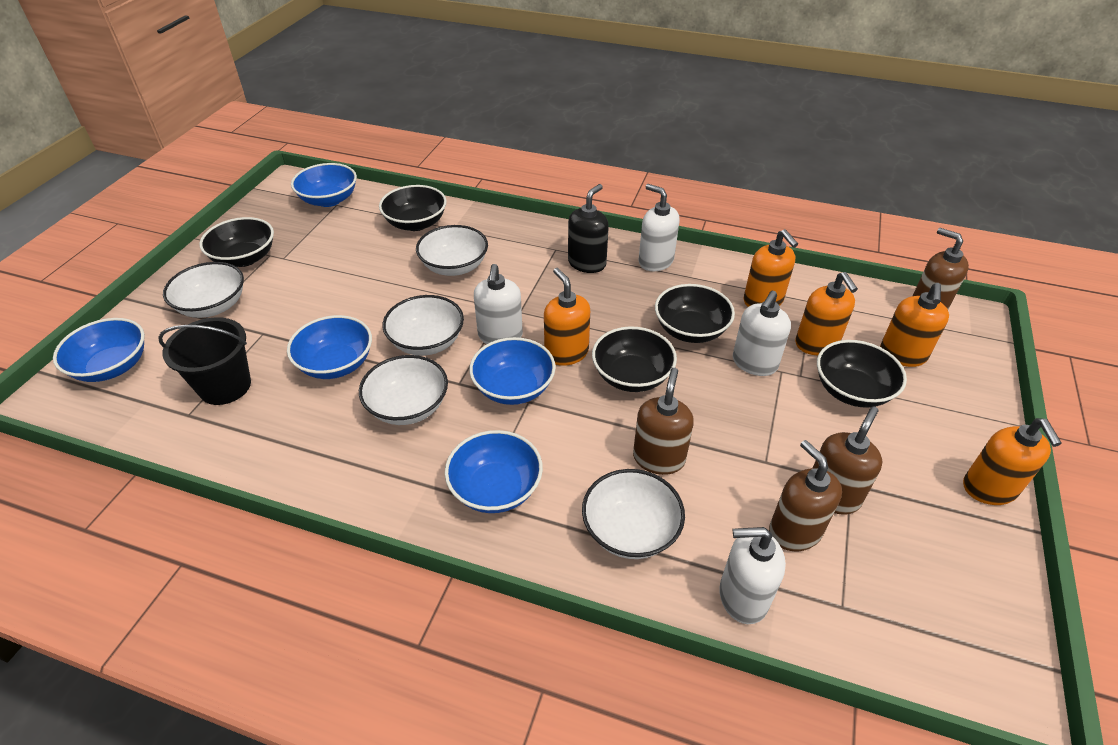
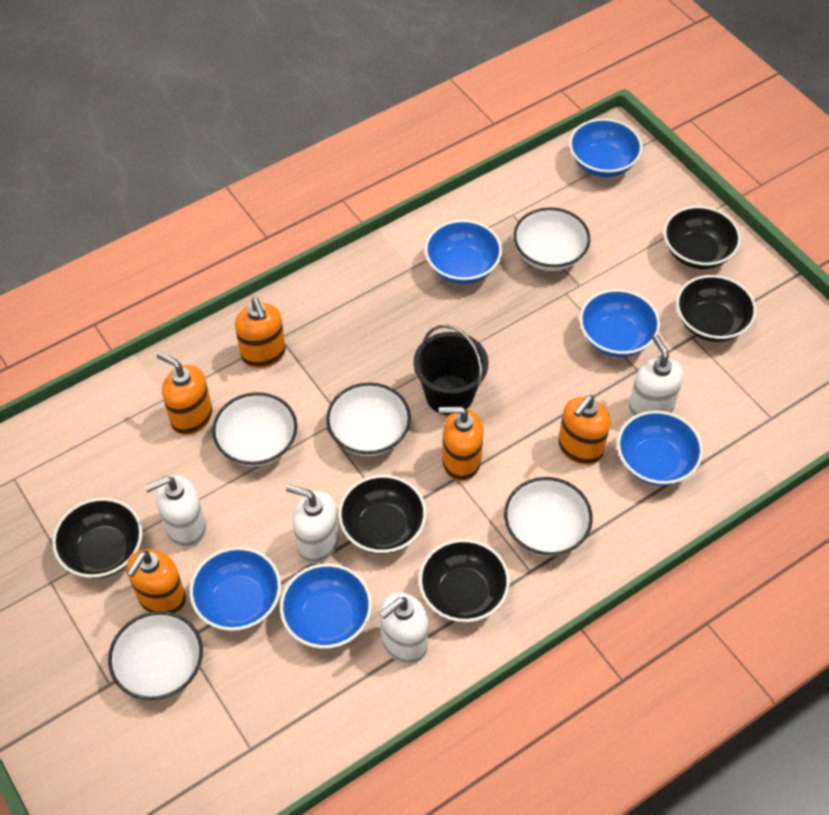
black soap dispenser: 1 -> 0
blue bowl: 5 -> 6
brown soap dispenser: 4 -> 0

